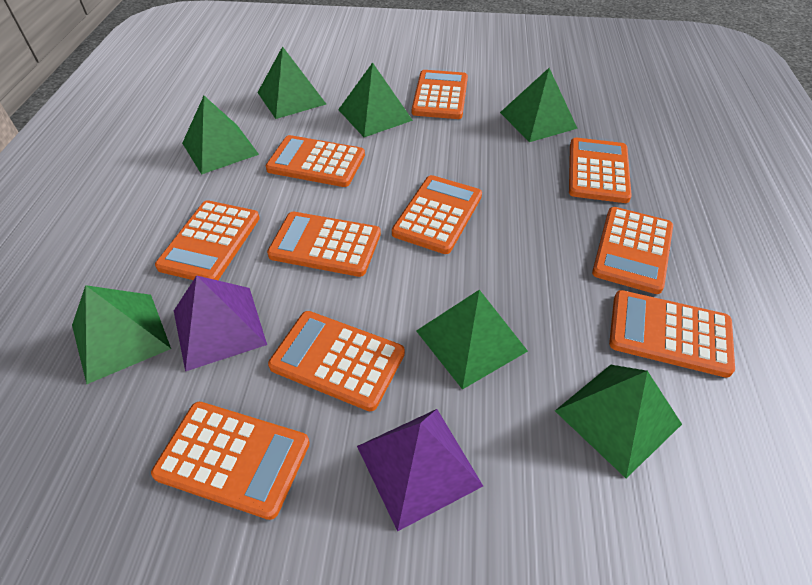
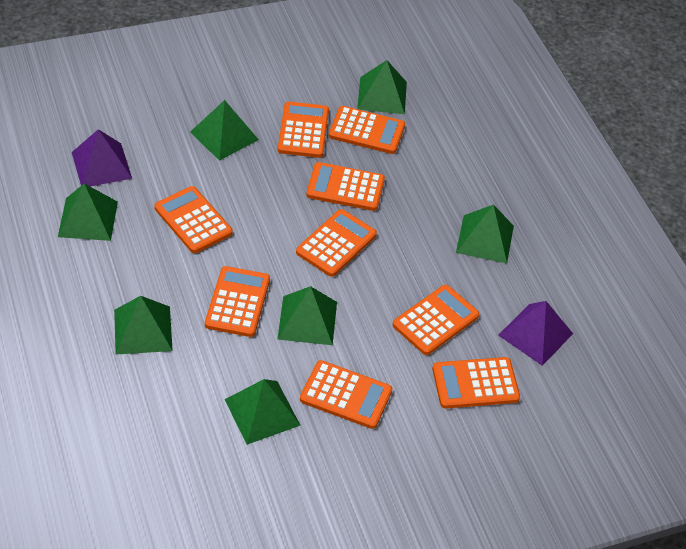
orange calculator: 10 -> 9

